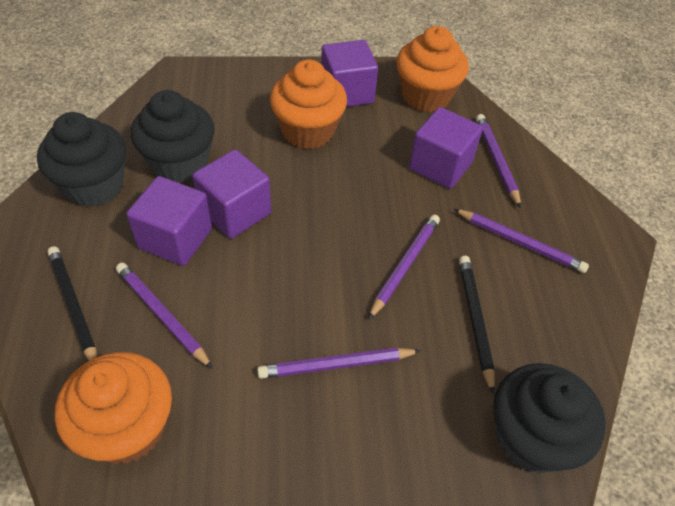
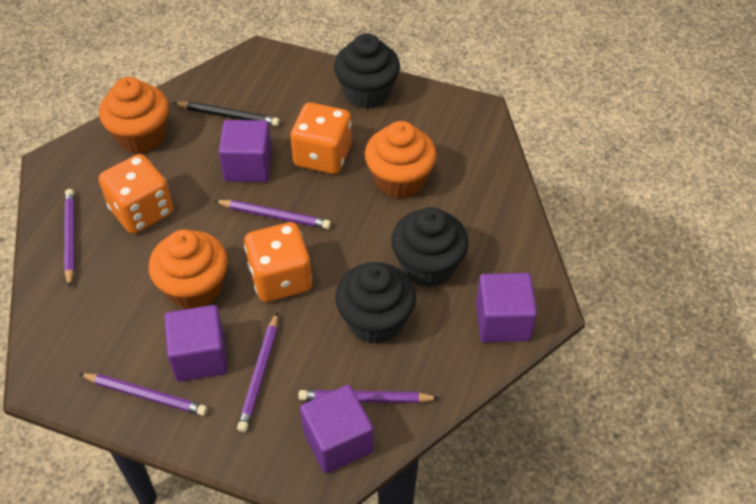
black pencil: 2 -> 1
orange dice: 0 -> 3

